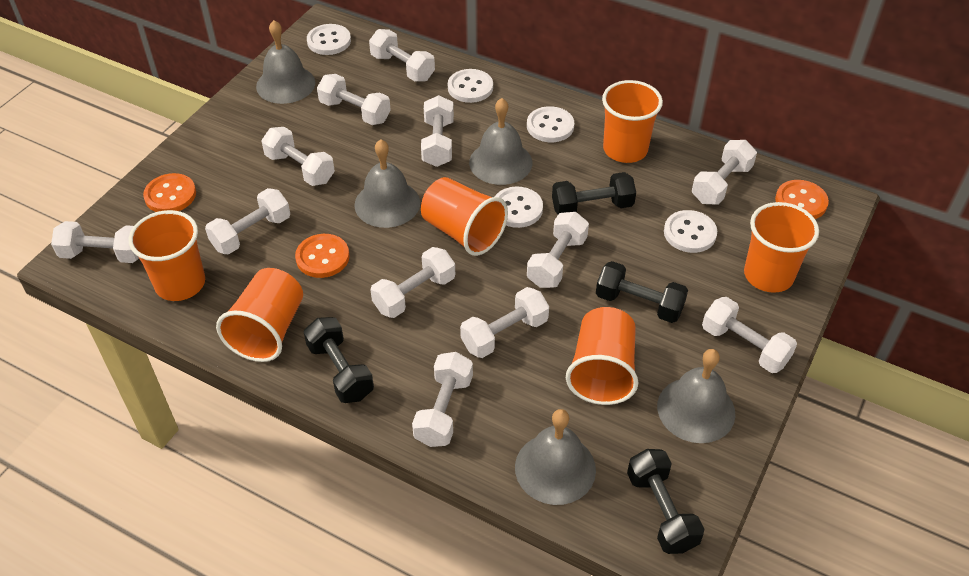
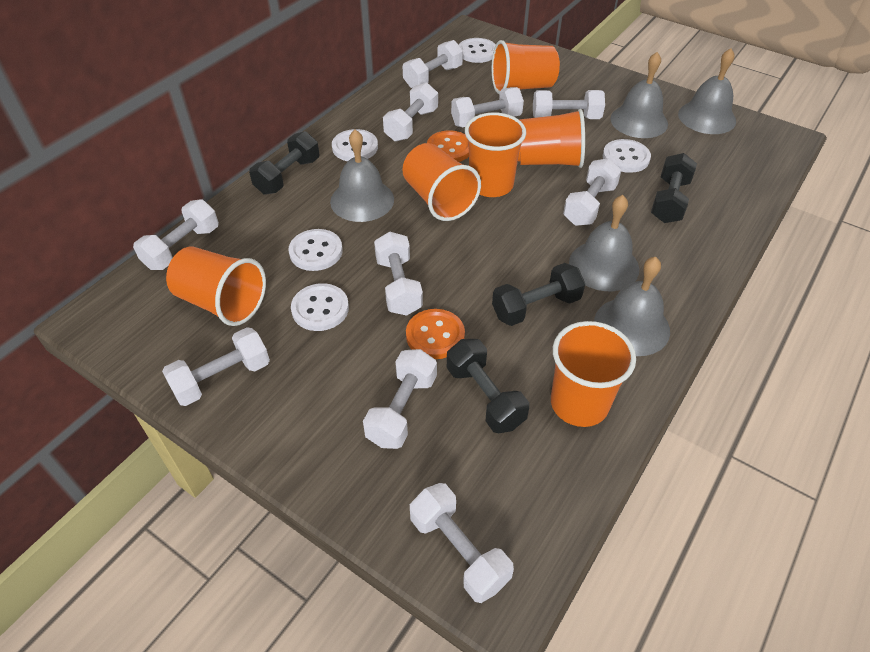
orange button: 3 -> 2
white dumbbell: 12 -> 10

